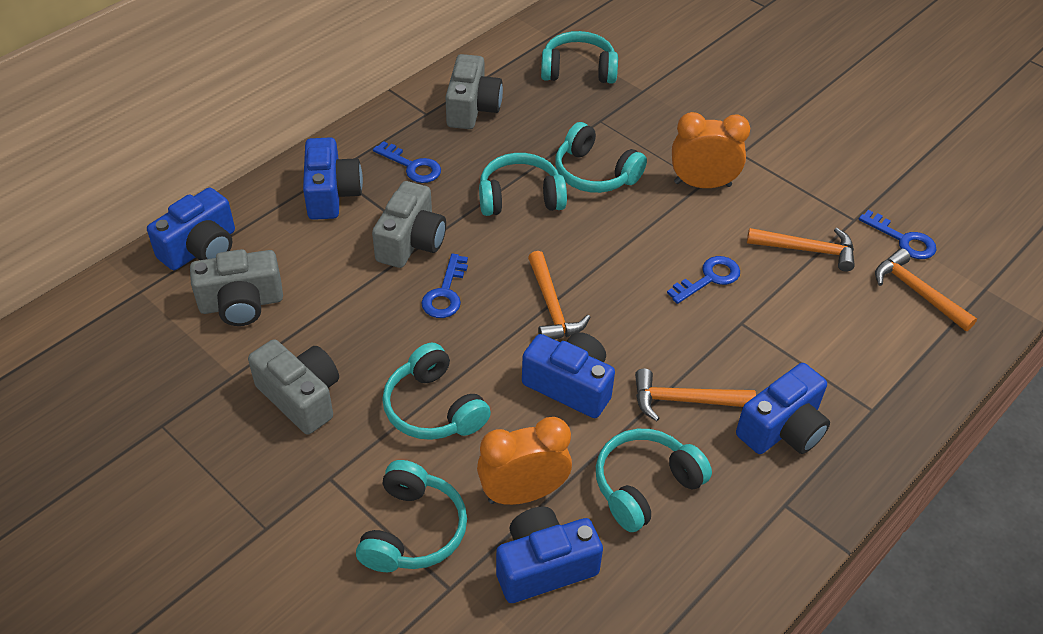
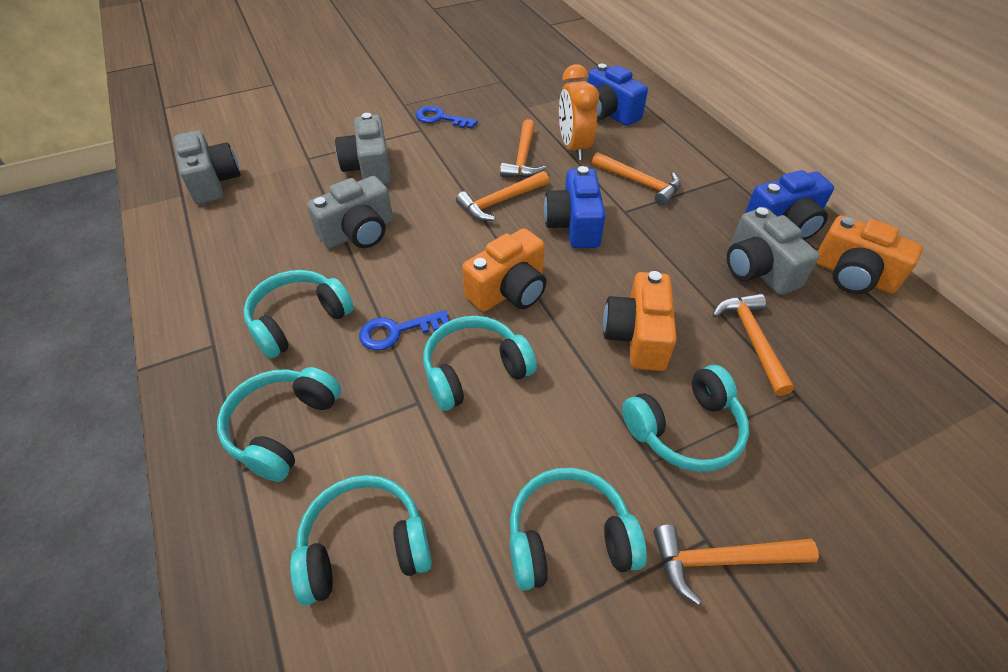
blue camera: 5 -> 3
blue key: 4 -> 2
orange camera: 0 -> 3
orange clock: 2 -> 1
orange hammer: 4 -> 5

